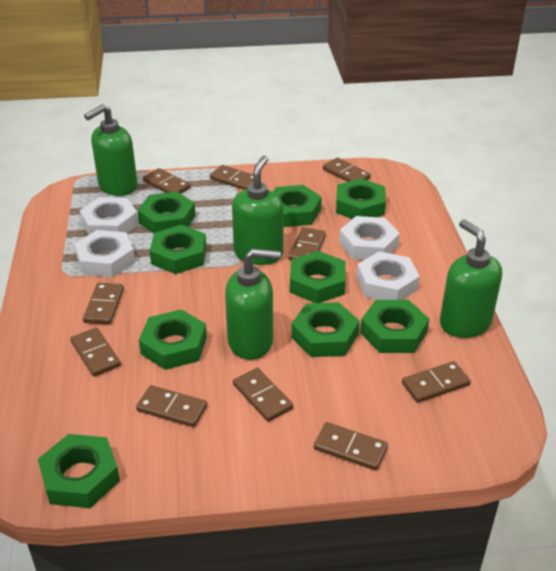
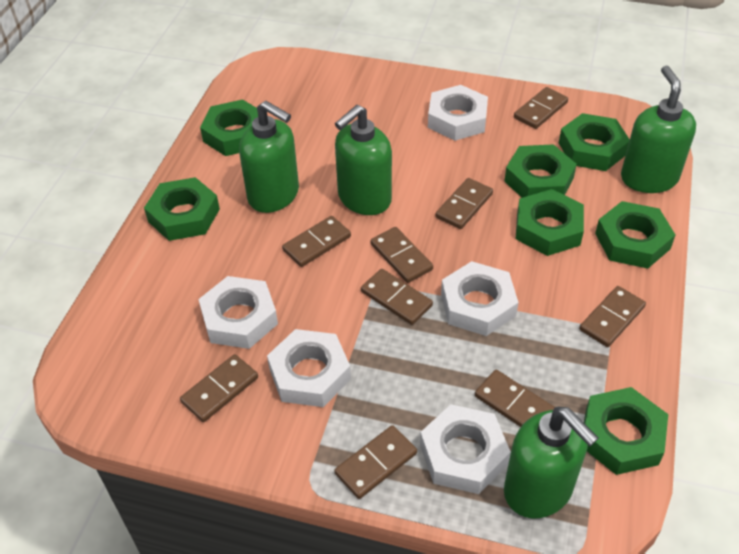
brown domino: 10 -> 9
green nut: 9 -> 7
white nut: 4 -> 5

